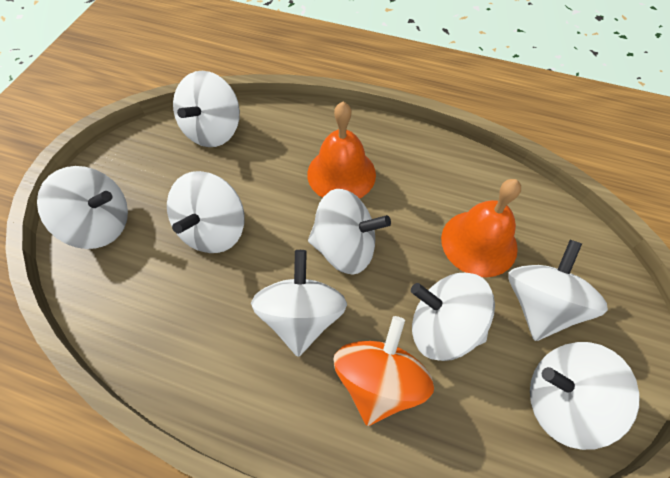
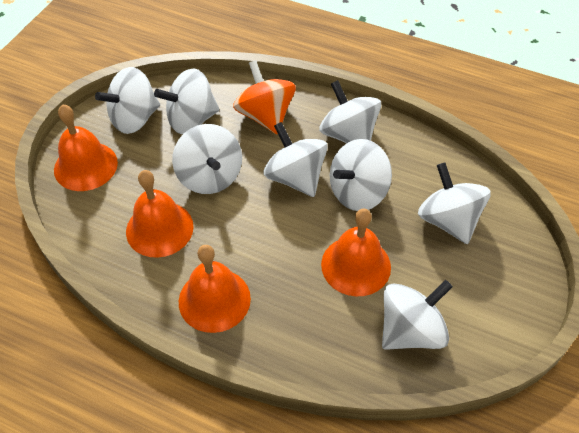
orange bell: 2 -> 4

